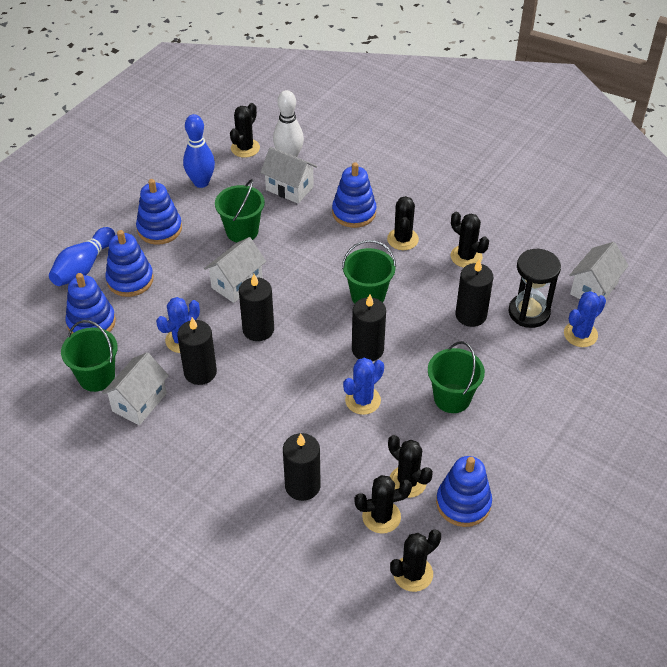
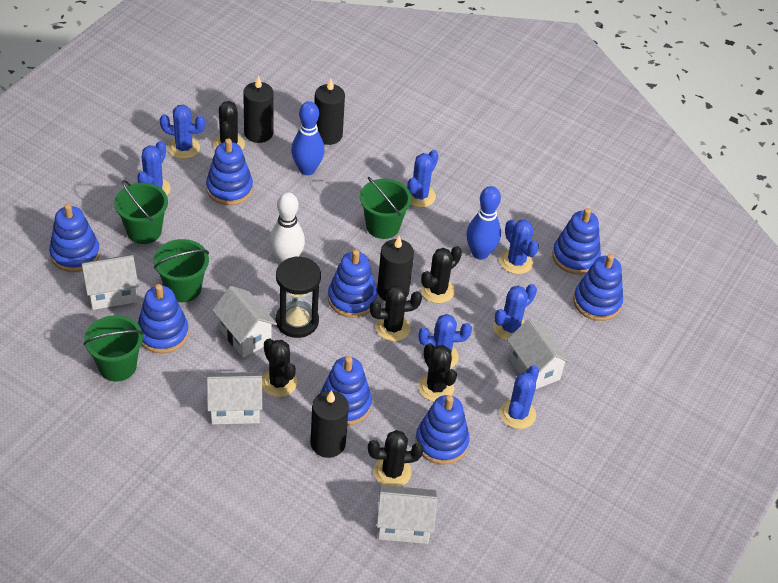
black candle: 5 -> 4
blue cactus: 3 -> 7
blue stacking toy: 5 -> 8
white house: 4 -> 5

